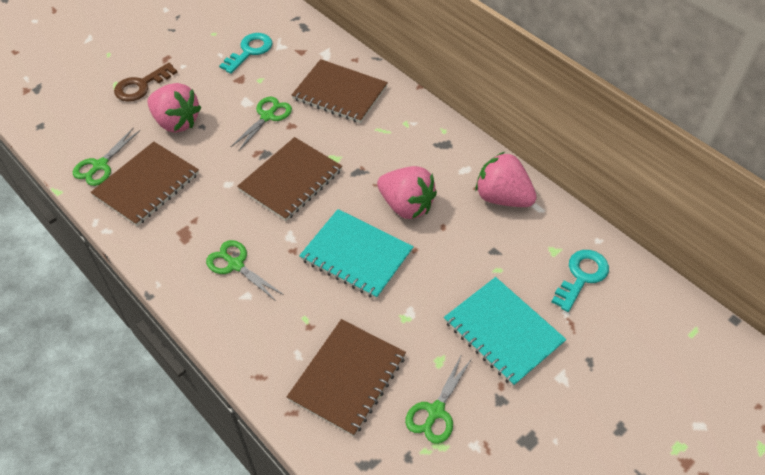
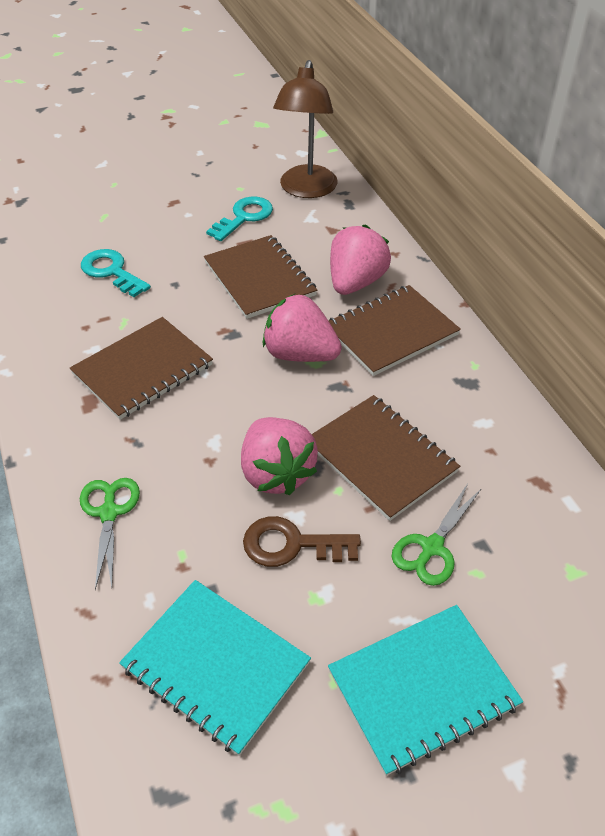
brown lamp: 0 -> 1
green scissors: 4 -> 2

